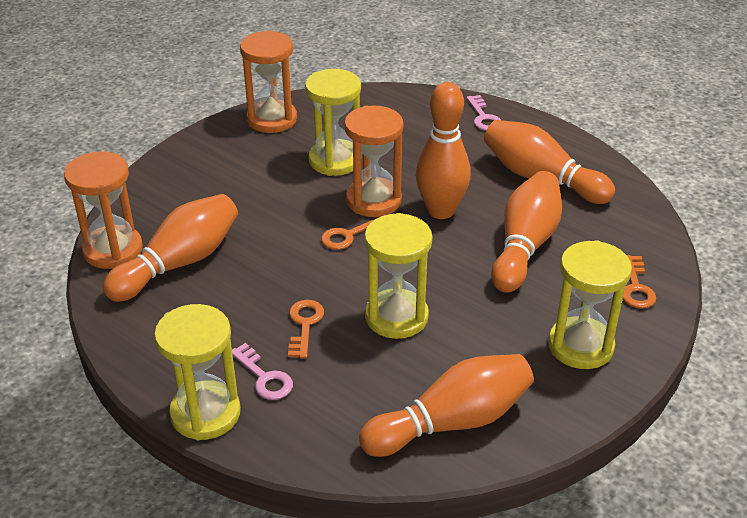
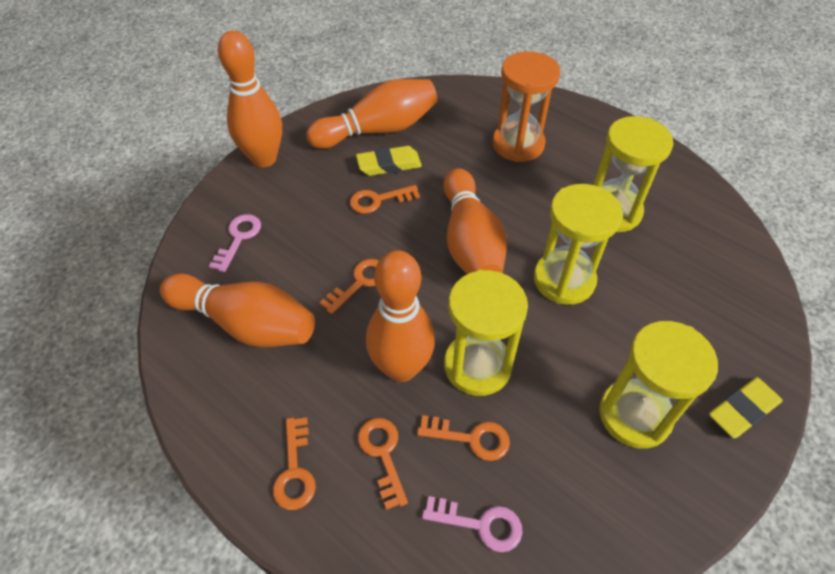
orange hourglass: 3 -> 1
orange key: 3 -> 5
yellow eraser: 0 -> 2

